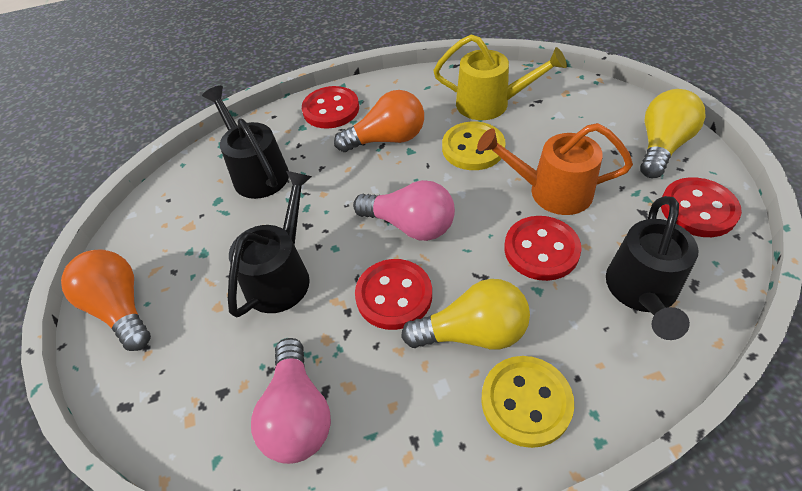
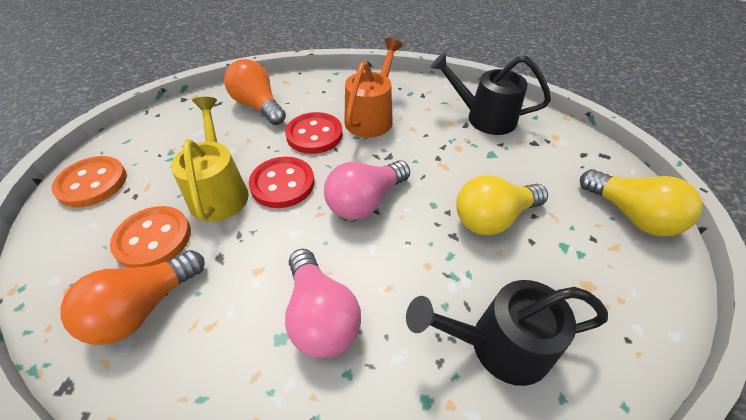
black watering can: 3 -> 2
orange button: 0 -> 2
red button: 4 -> 2
yellow button: 2 -> 0

